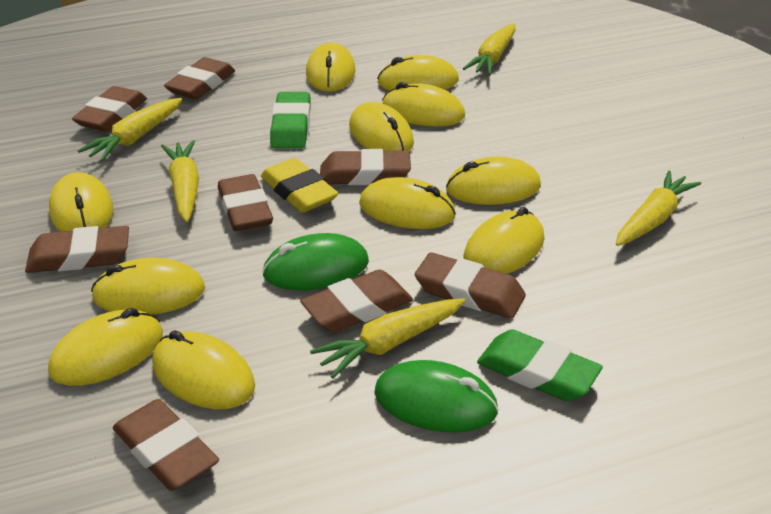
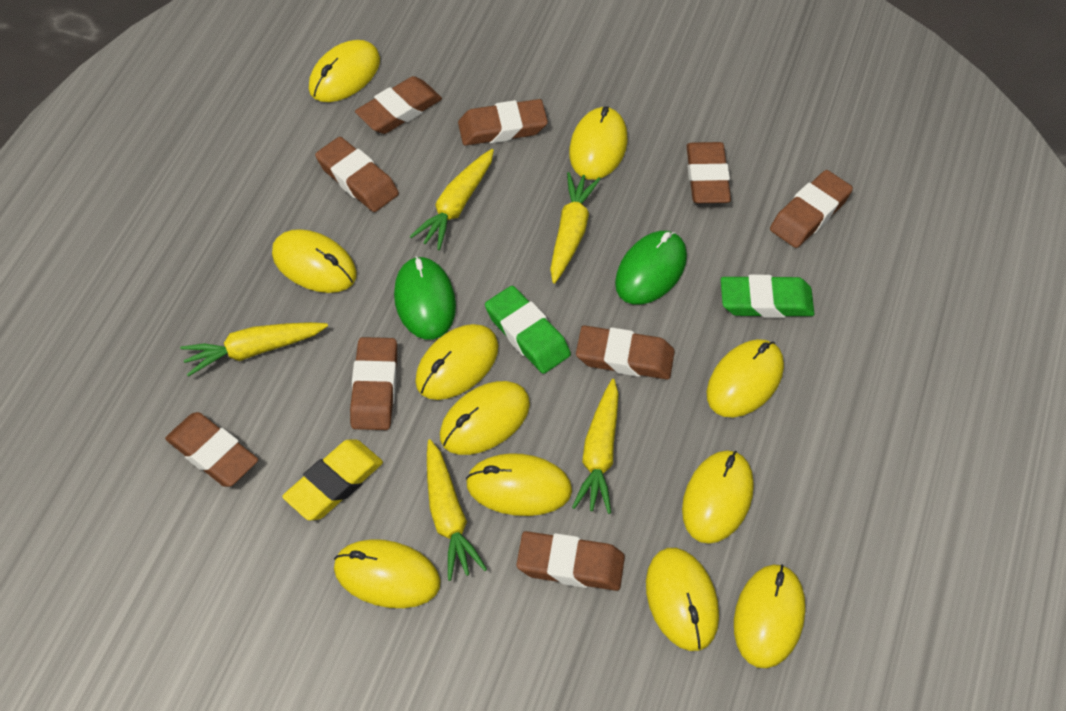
brown eraser: 8 -> 9

